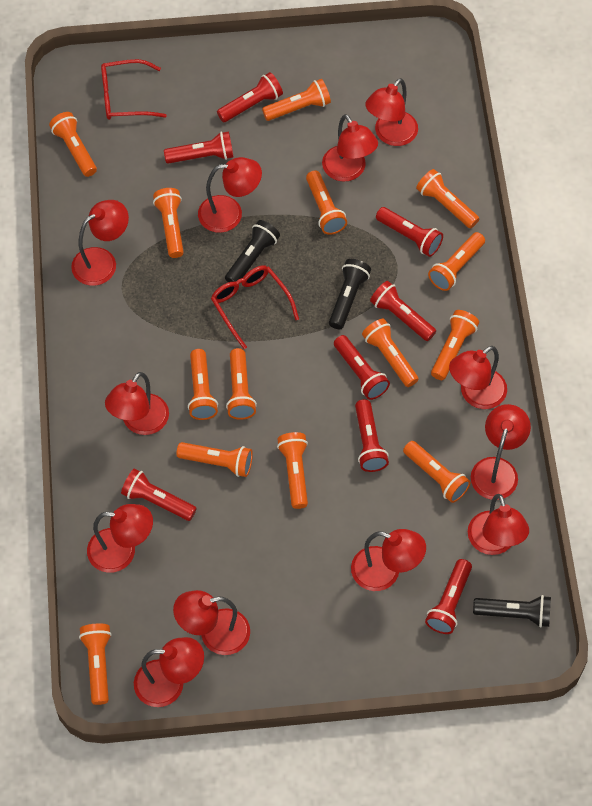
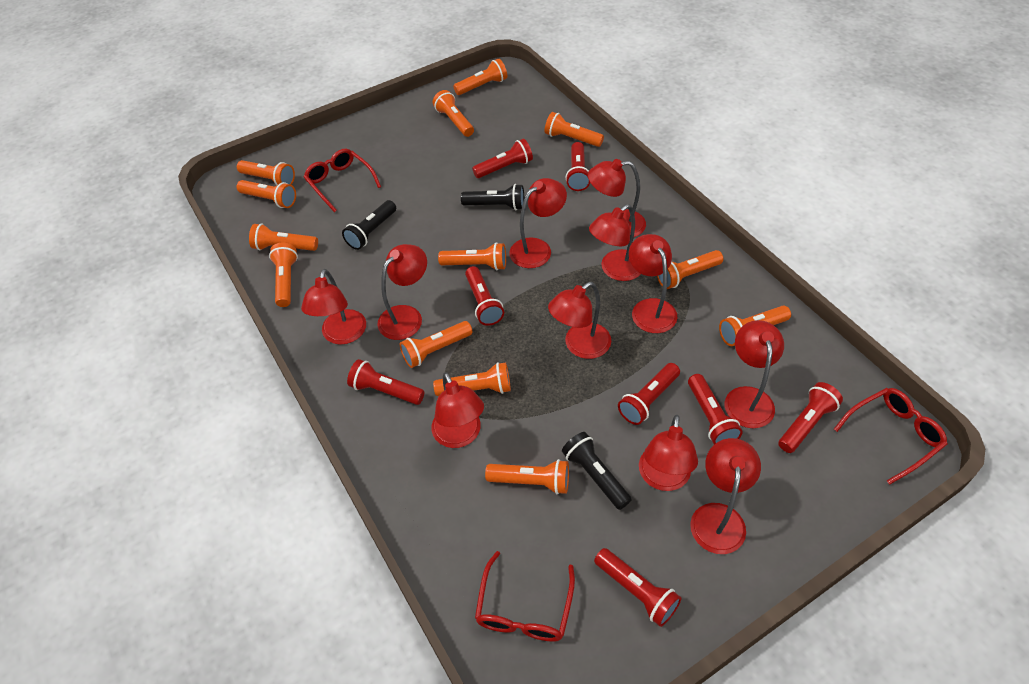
orange flashlight: 14 -> 13
red glasses: 2 -> 3
red lamp: 12 -> 11

